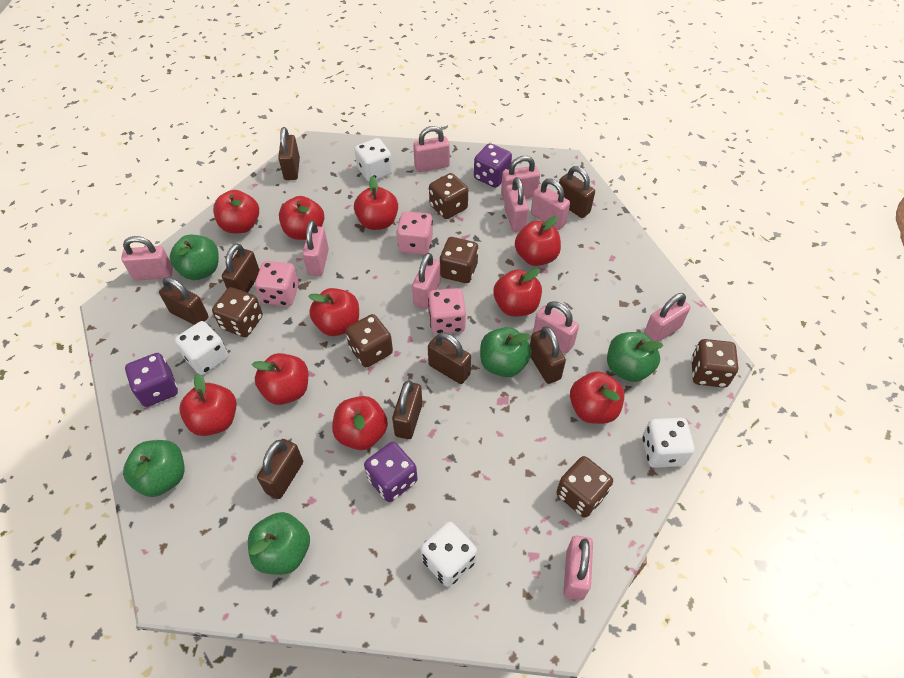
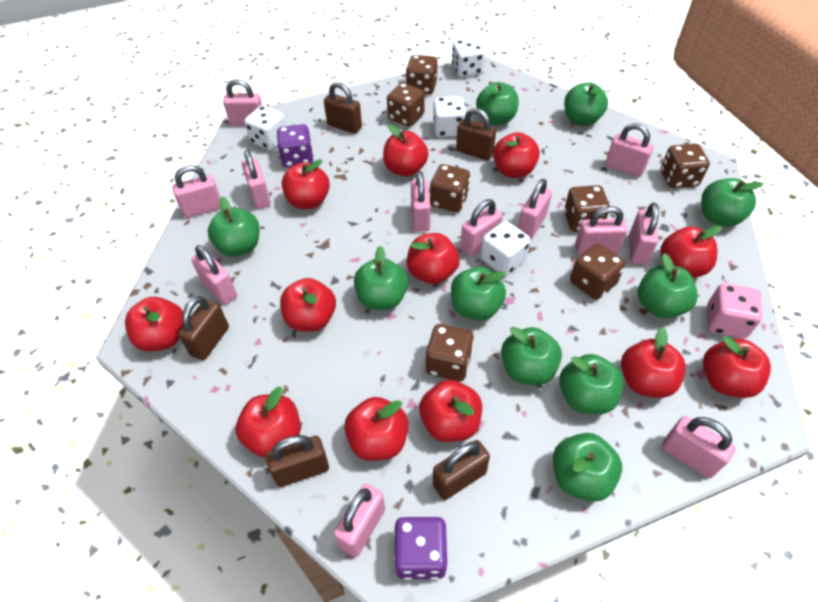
brown dice: 6 -> 7
brown padlock: 8 -> 5
green apple: 5 -> 10
pink dice: 3 -> 1
pink padlock: 10 -> 12
purple dice: 3 -> 2
red apple: 10 -> 12

